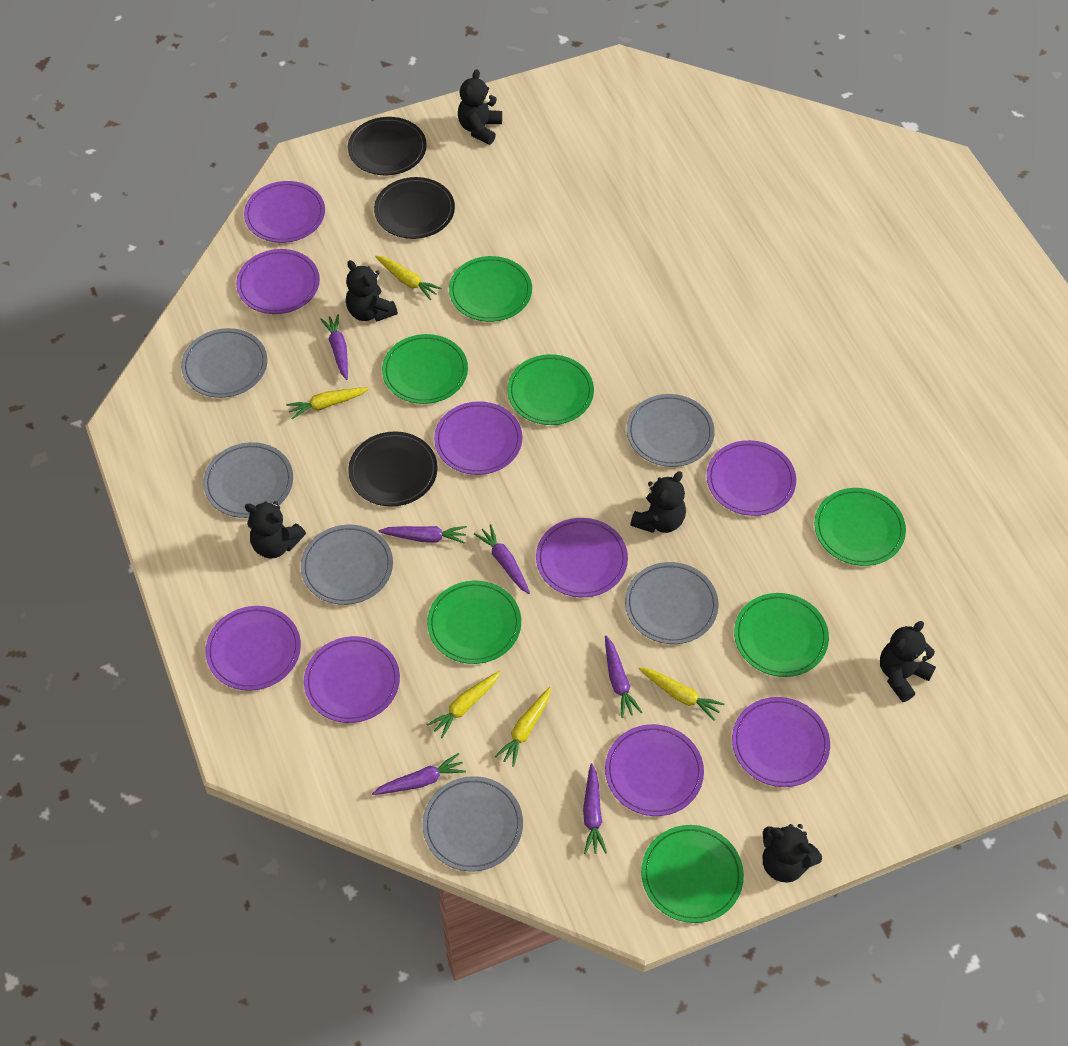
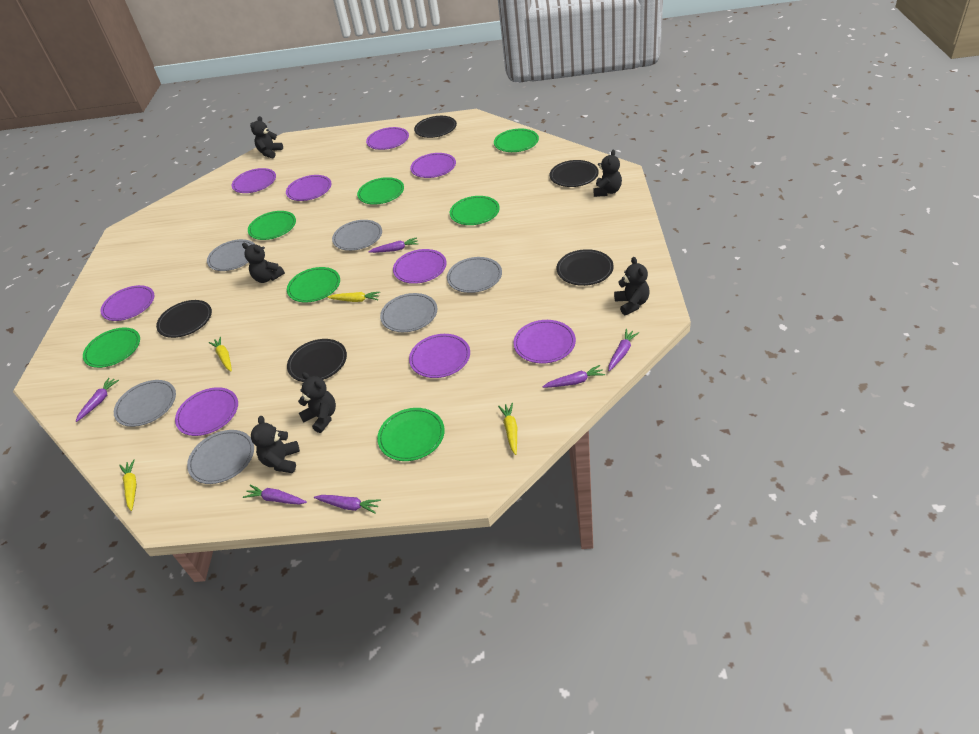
black plate: 3 -> 5
yellow carrot: 5 -> 4

